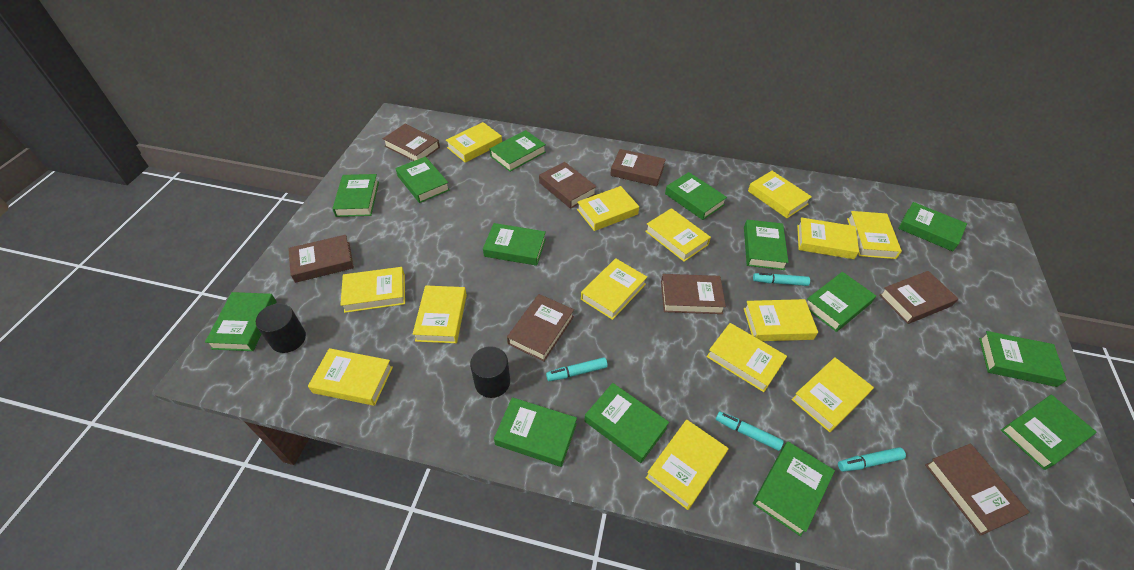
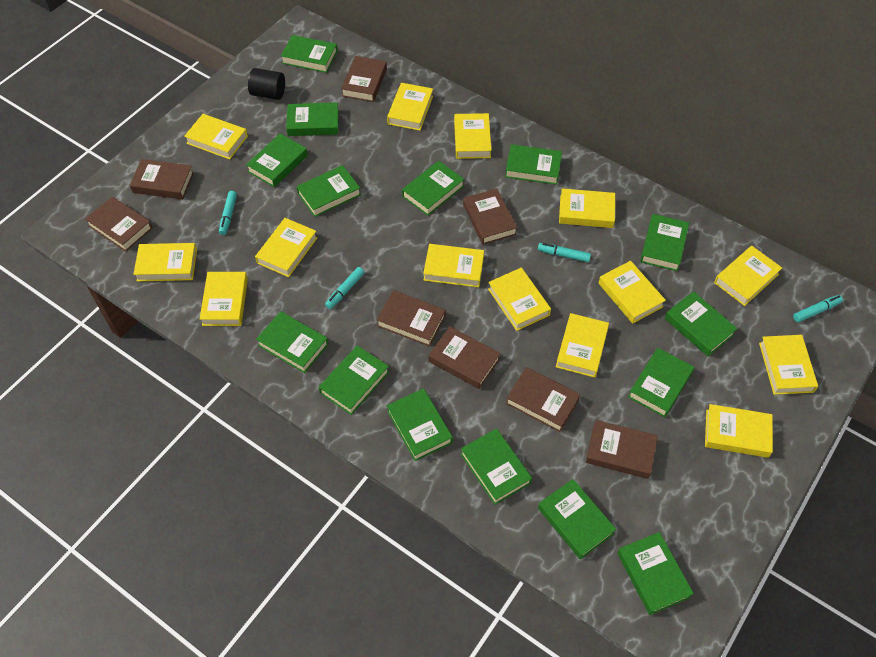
black cylinder: 2 -> 1
green book: 14 -> 15

